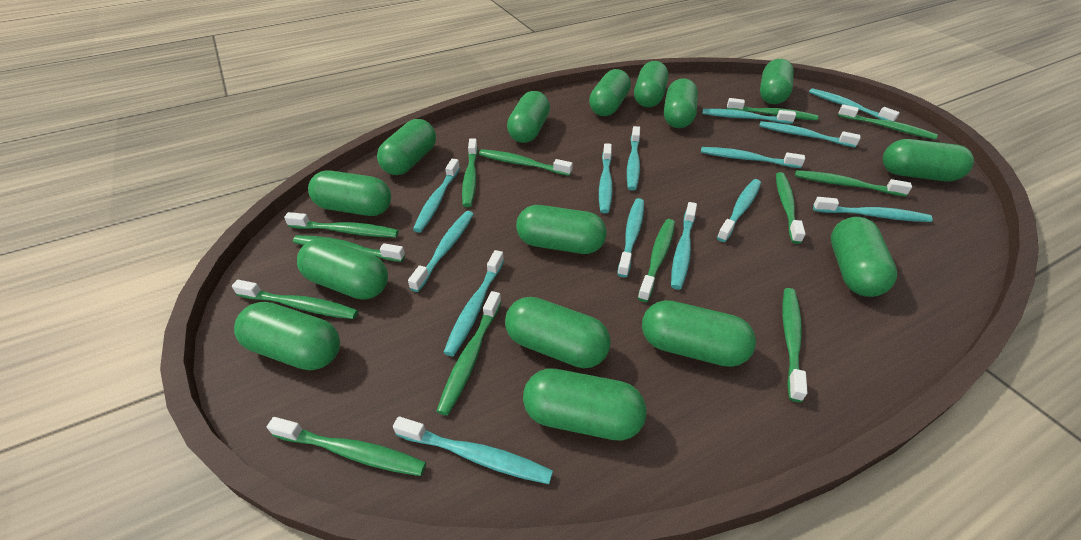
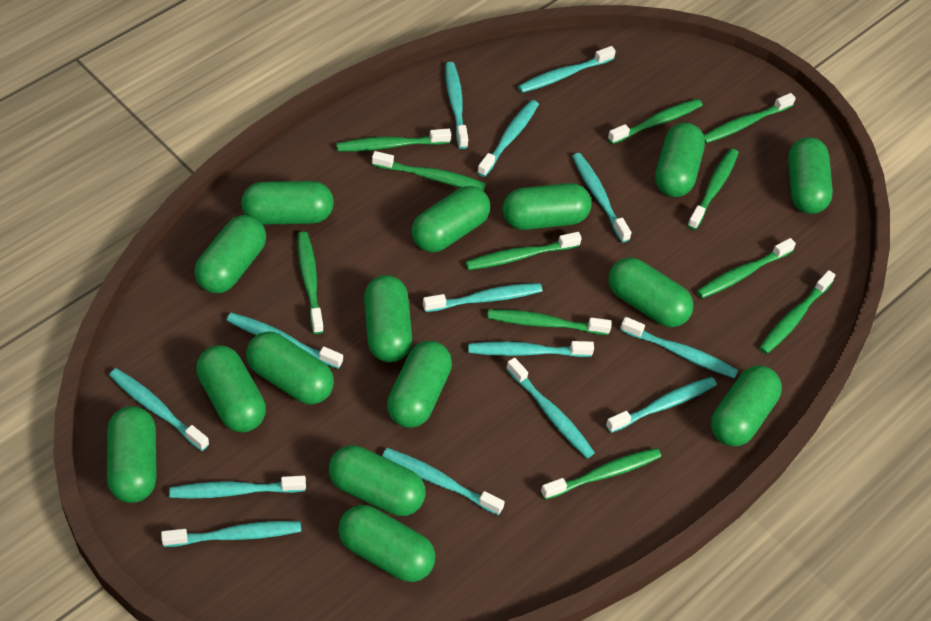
green toothbrush: 13 -> 11

